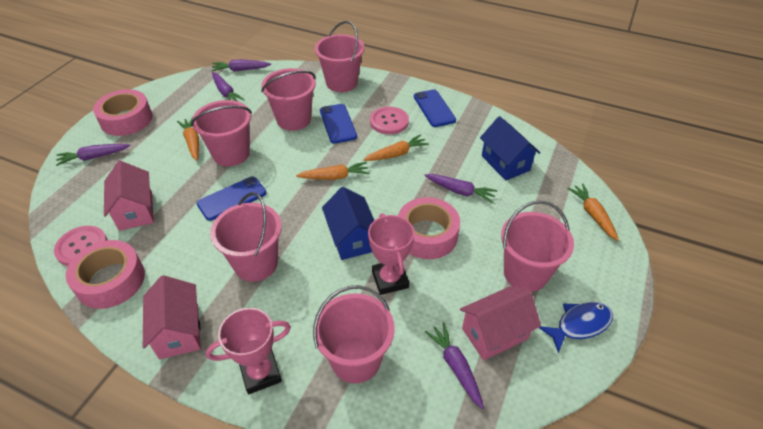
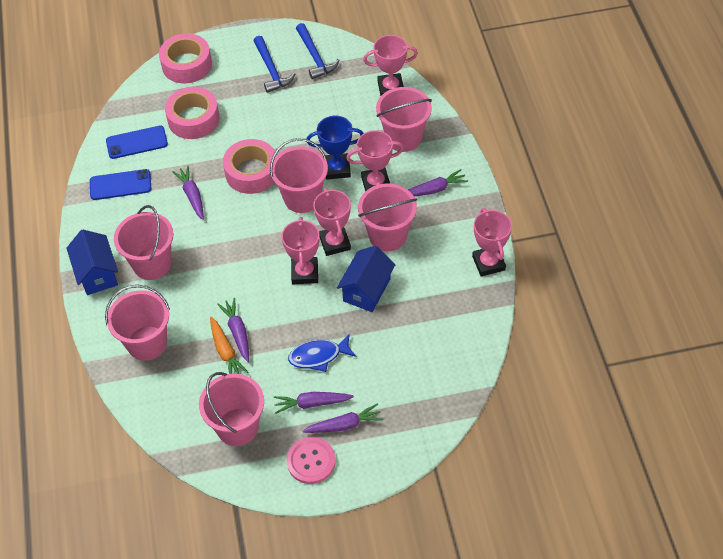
blue hammer: 0 -> 2
blue phone: 3 -> 2
blue trophy: 0 -> 1
orange carrot: 4 -> 1
pink button: 2 -> 1
pink house: 3 -> 0
pink trophy: 2 -> 5

